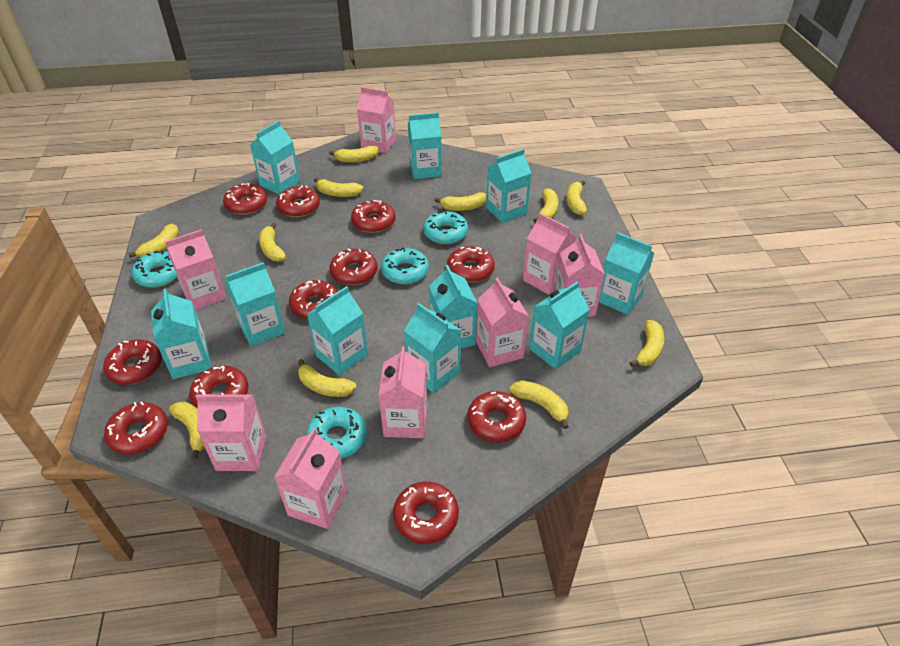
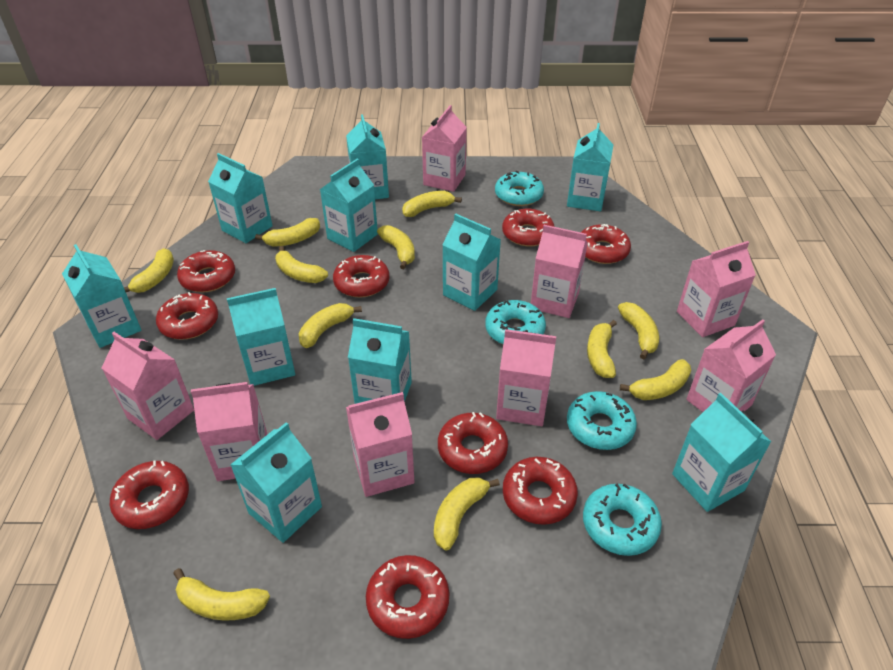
red donut: 11 -> 9

